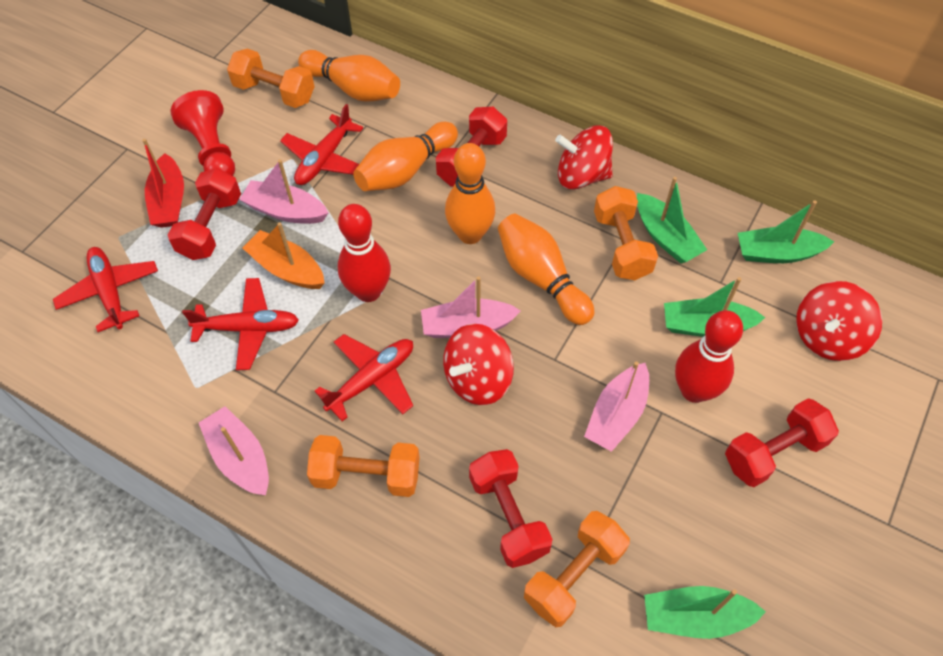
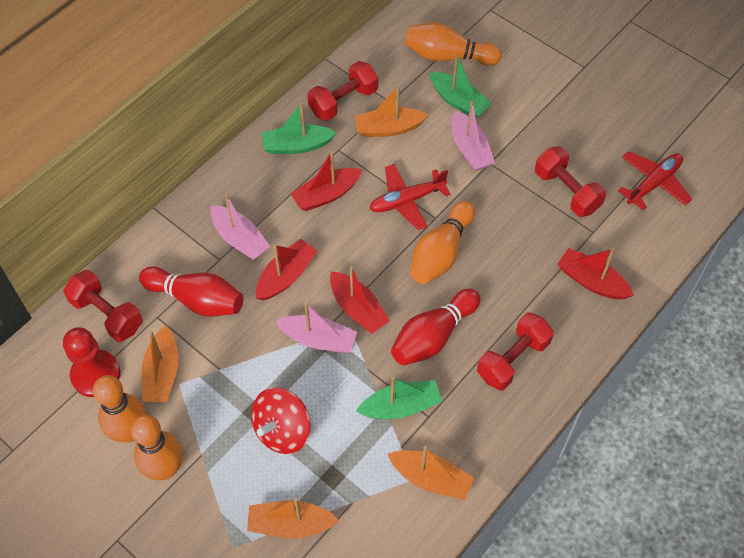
green boat: 4 -> 3
orange boat: 1 -> 4
orange dumbbell: 4 -> 0
pink boat: 4 -> 3
red boat: 1 -> 4
red plane: 4 -> 2
red spinning top: 3 -> 1

